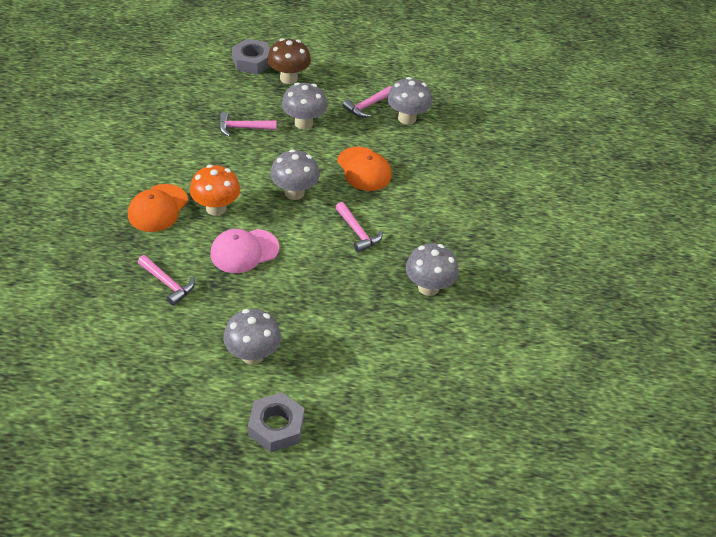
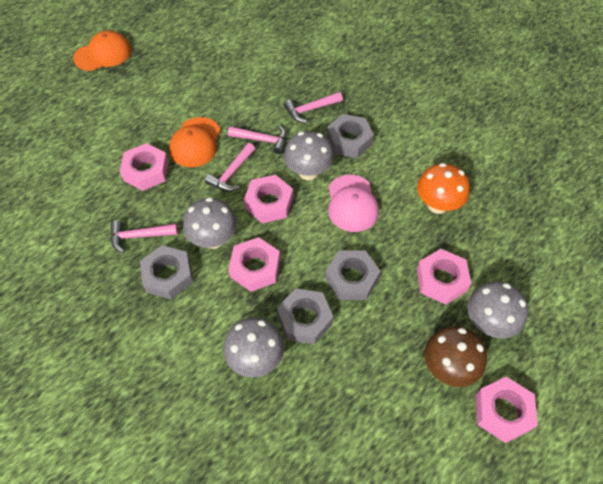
grey mushroom: 5 -> 4
grey nut: 2 -> 4
pink nut: 0 -> 5

